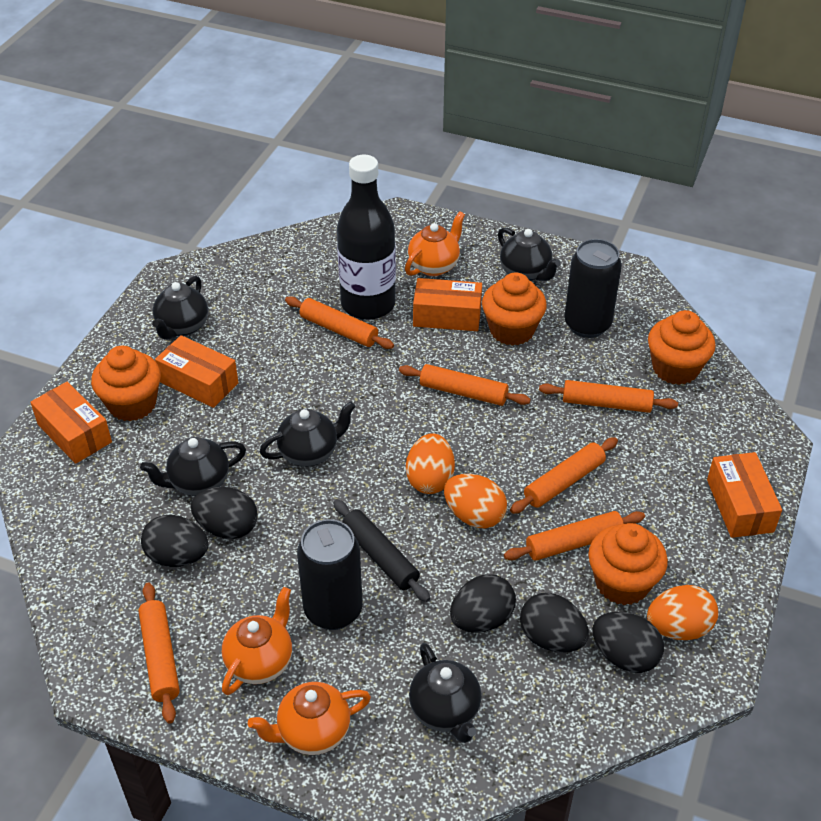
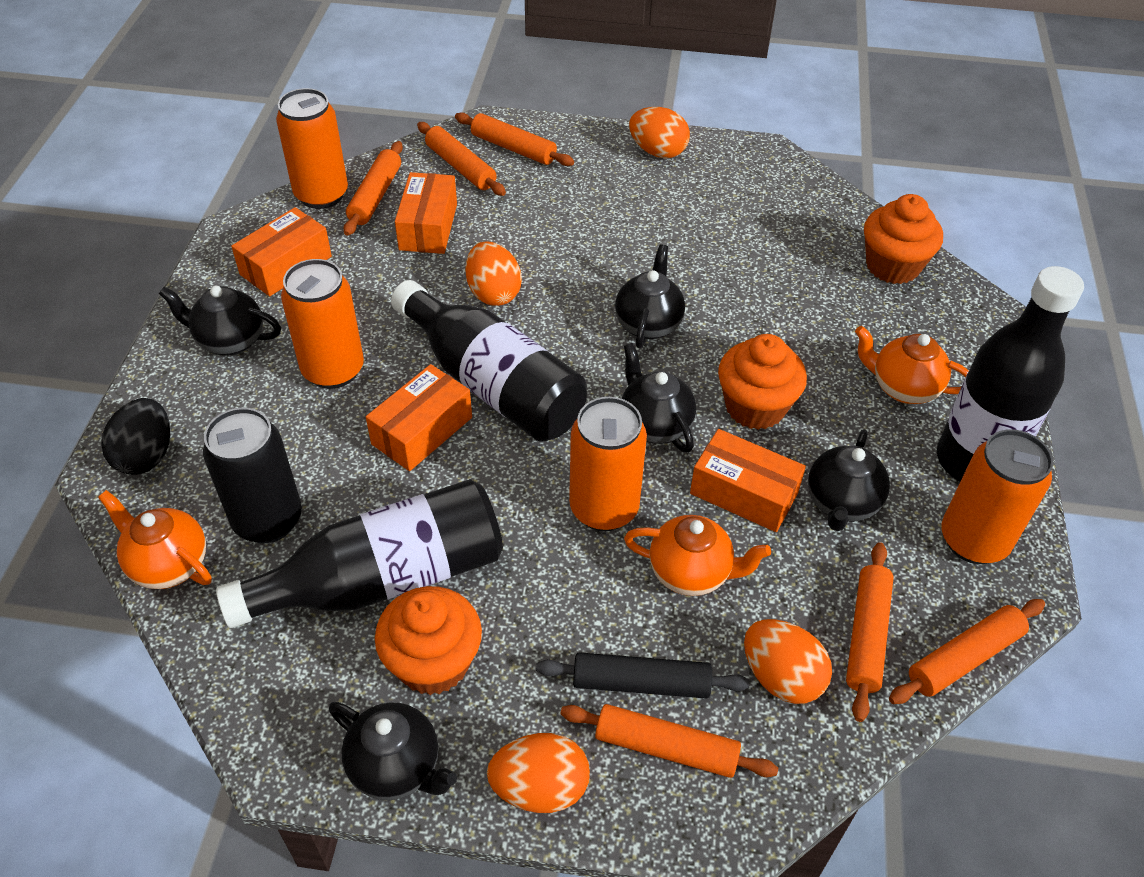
black bottle: 1 -> 3
black can: 2 -> 1
black egg: 5 -> 1
orange can: 0 -> 4
orange cupcake: 4 -> 3
orange egg: 3 -> 4

